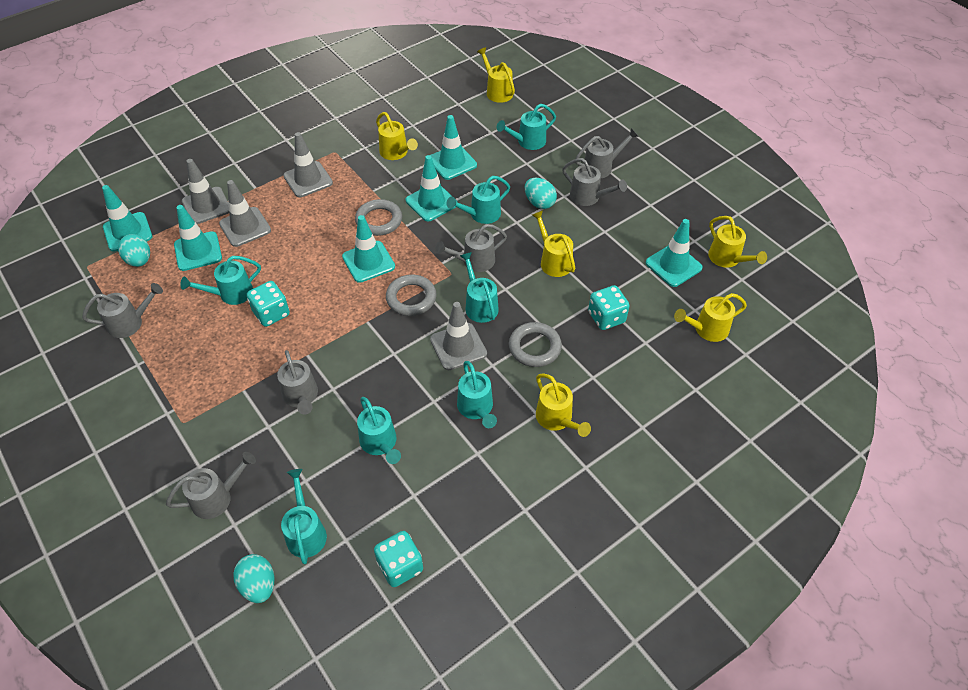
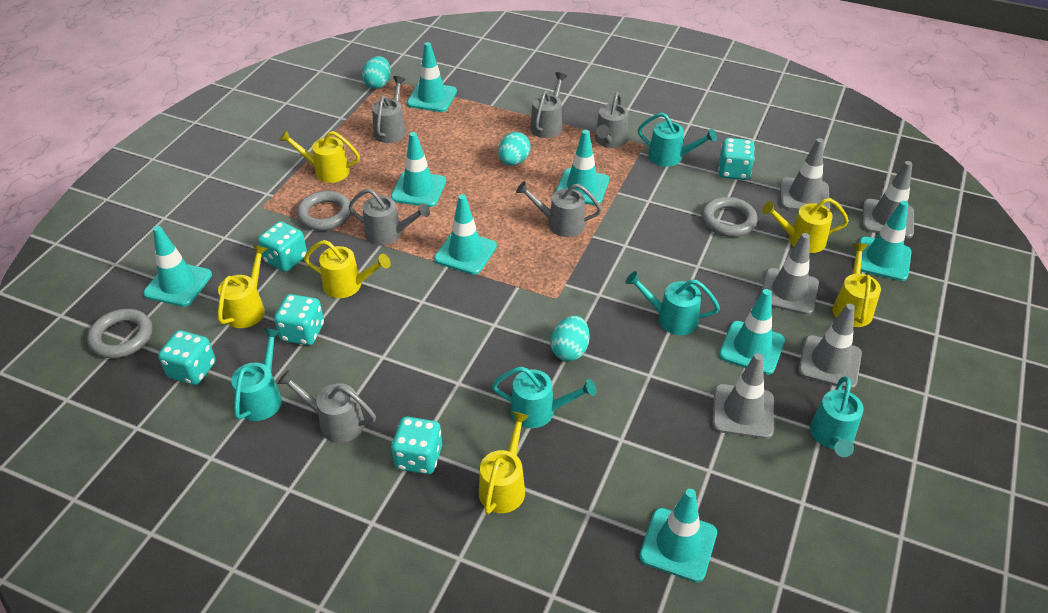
grey traffic cone: 4 -> 5
turquoise dice: 3 -> 5
turquoise traffic cone: 6 -> 8
turquoise watering can: 7 -> 5

